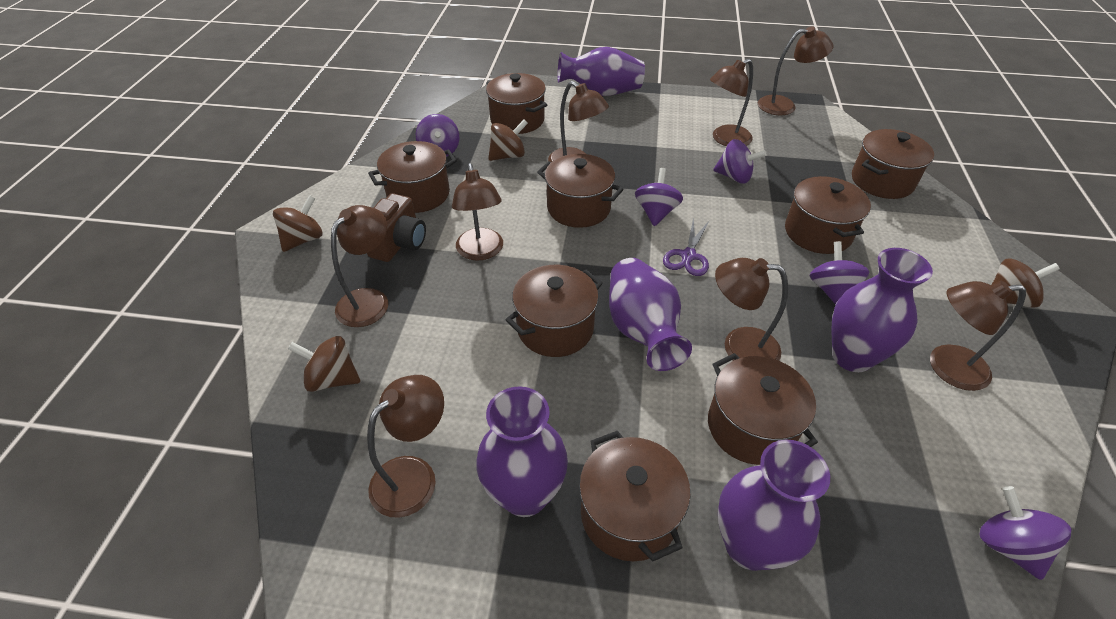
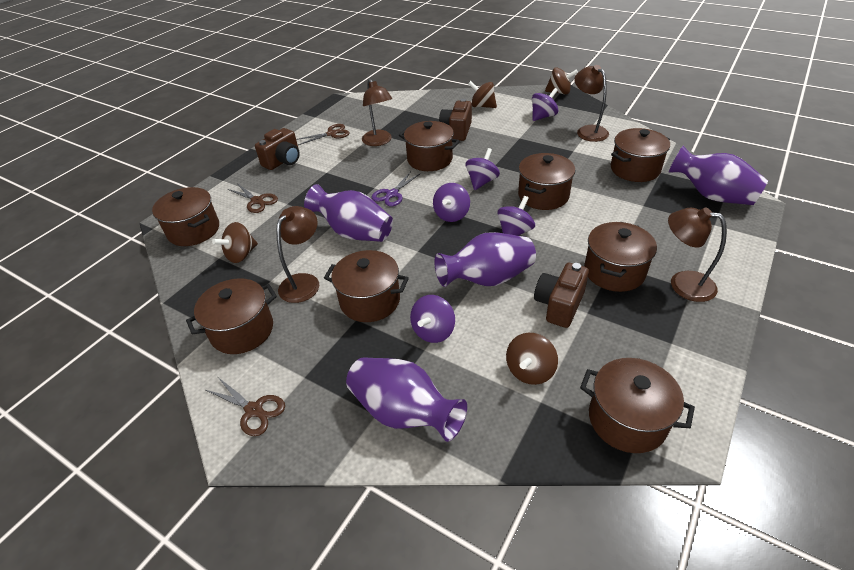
brown camera: 1 -> 3
brown lamp: 8 -> 4
brown scissors: 0 -> 3
purple vase: 5 -> 4

